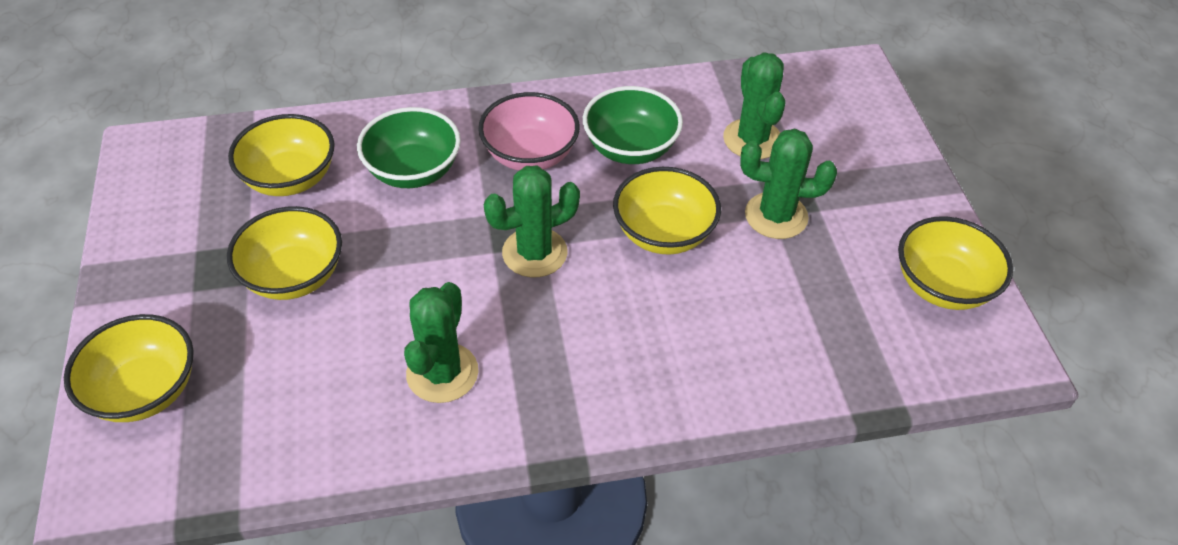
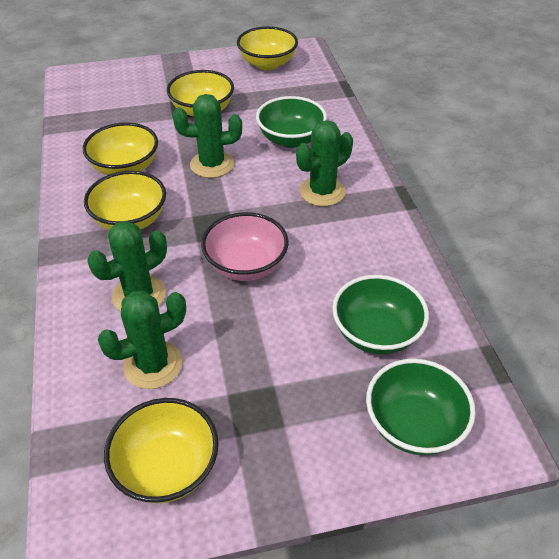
green bowl: 2 -> 3

